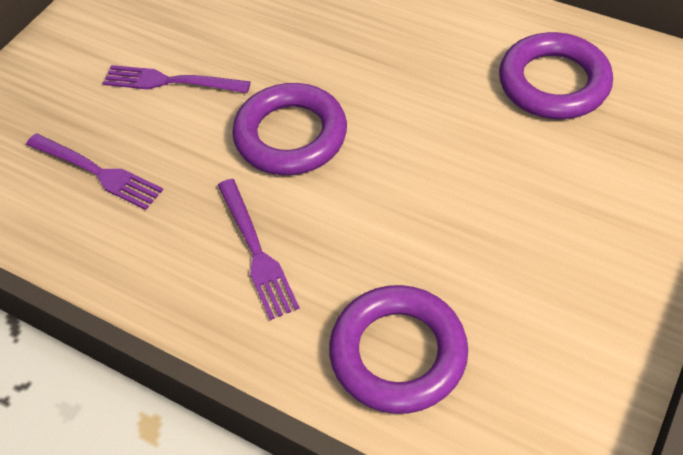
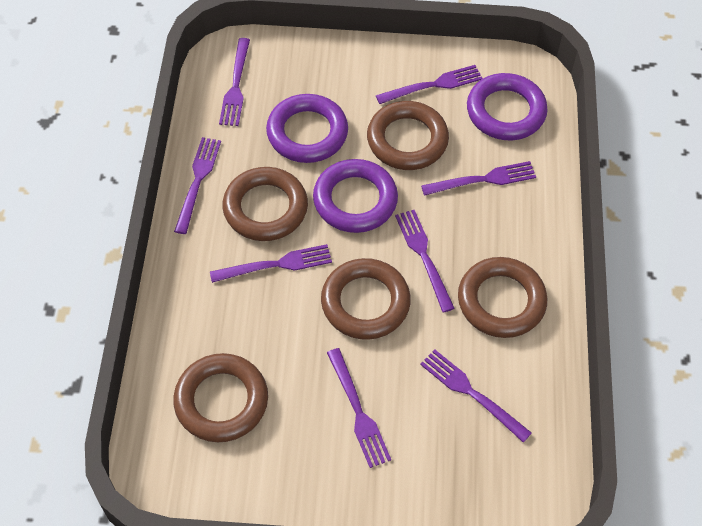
brown ring: 0 -> 5
purple fork: 3 -> 8

